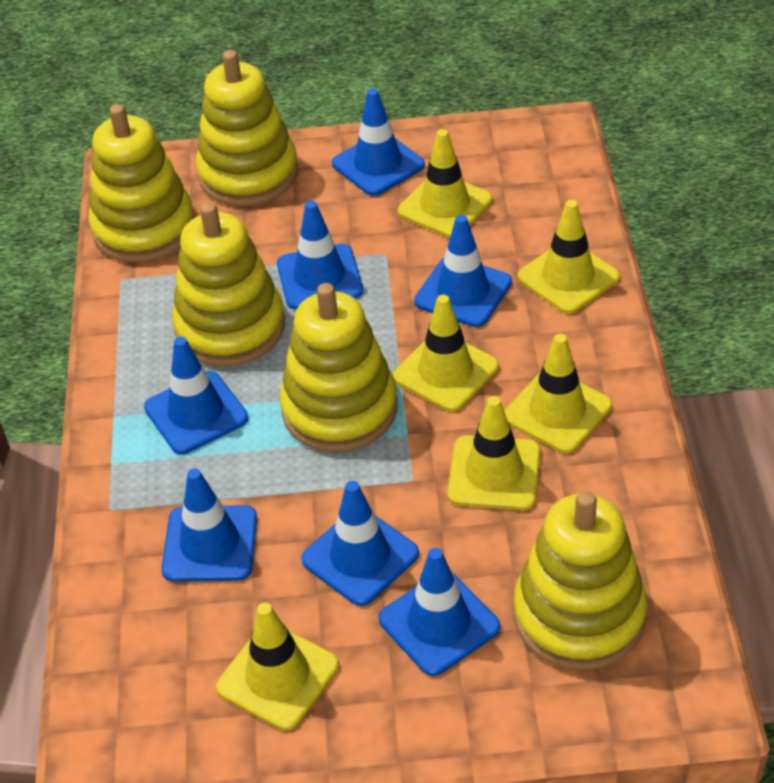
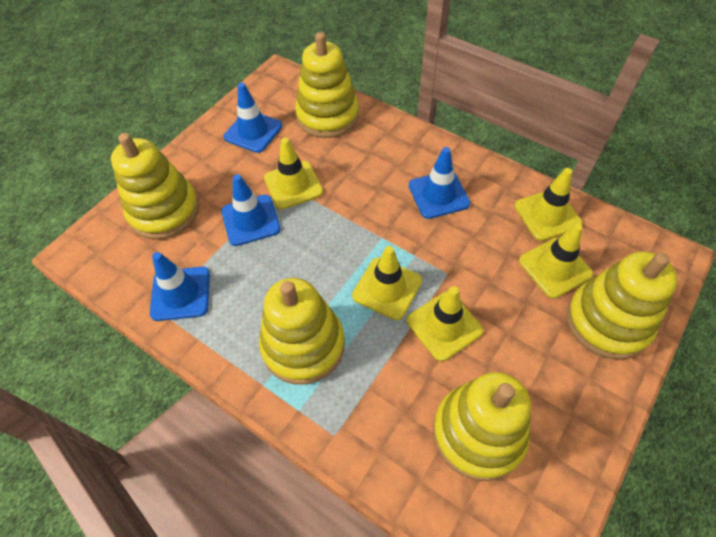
blue traffic cone: 7 -> 4
yellow traffic cone: 6 -> 5

